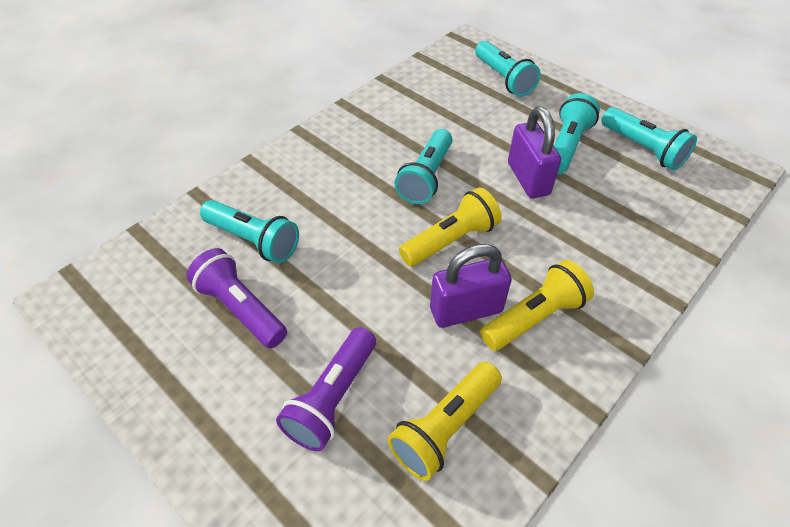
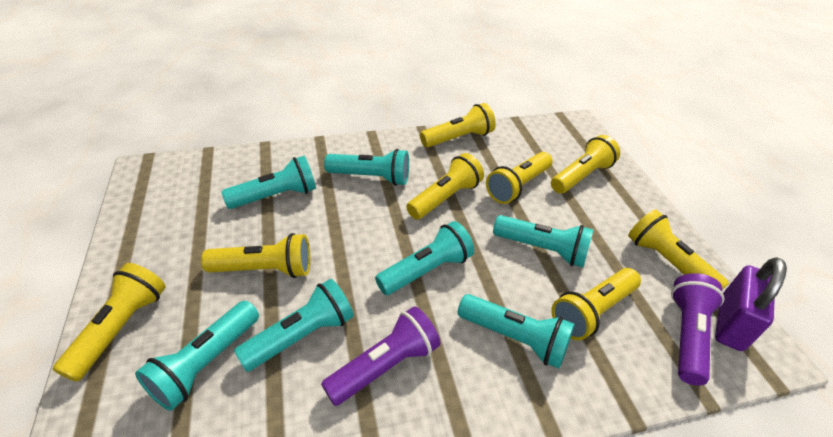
purple padlock: 2 -> 1
turquoise flashlight: 5 -> 7
yellow flashlight: 3 -> 8

